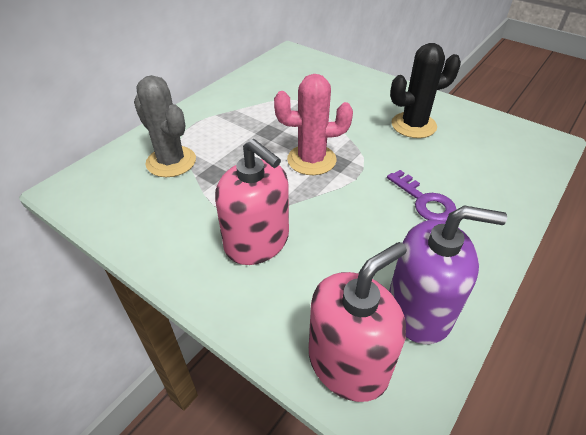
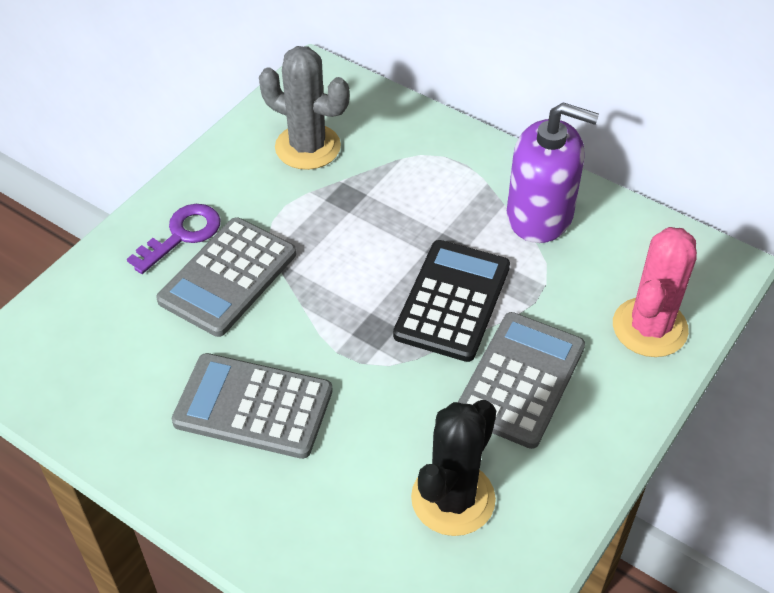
black calculator: 0 -> 1
grey calculator: 0 -> 3
pink soap dispenser: 2 -> 0

